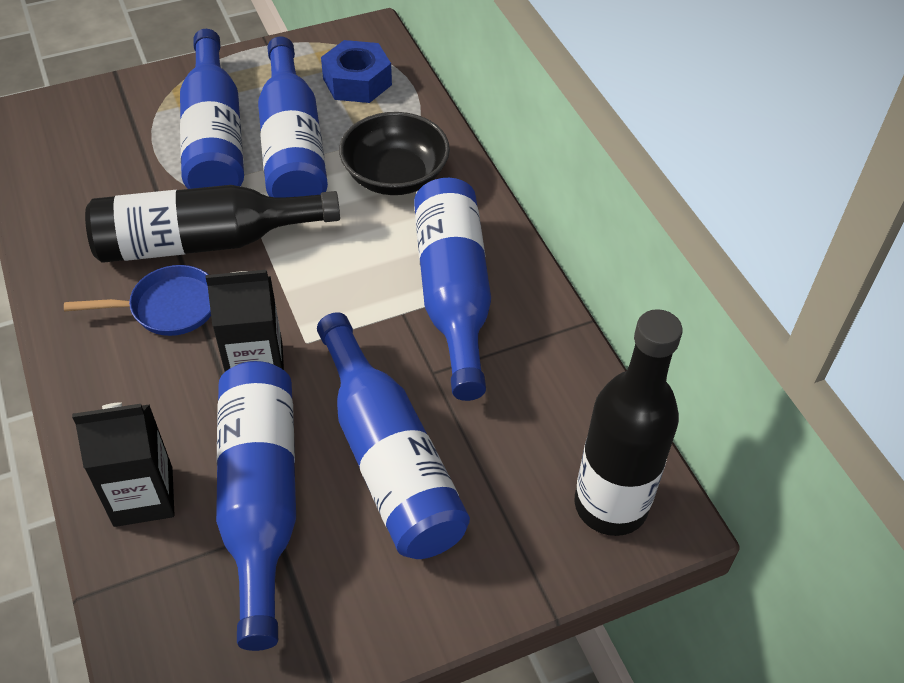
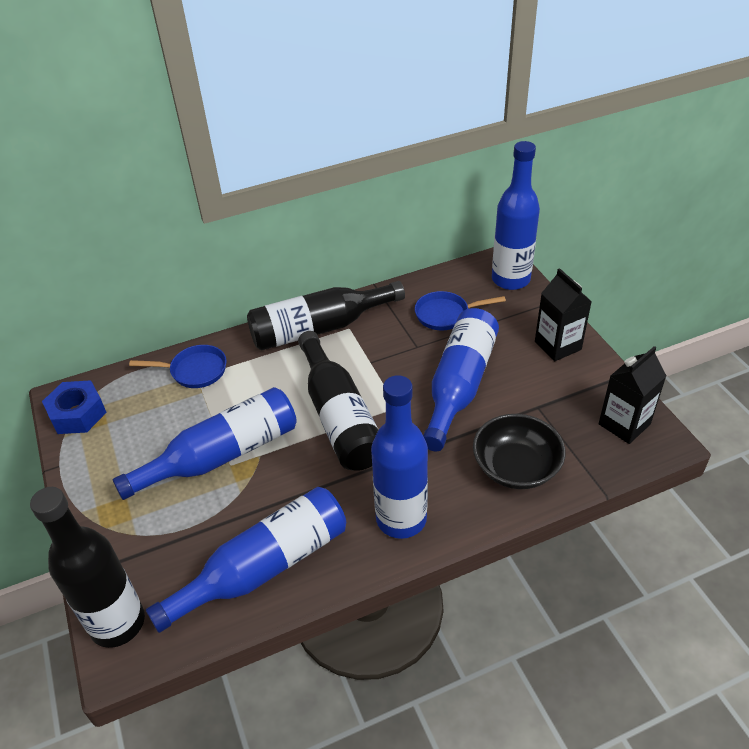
black bottle: 2 -> 3
blue pan: 1 -> 2

